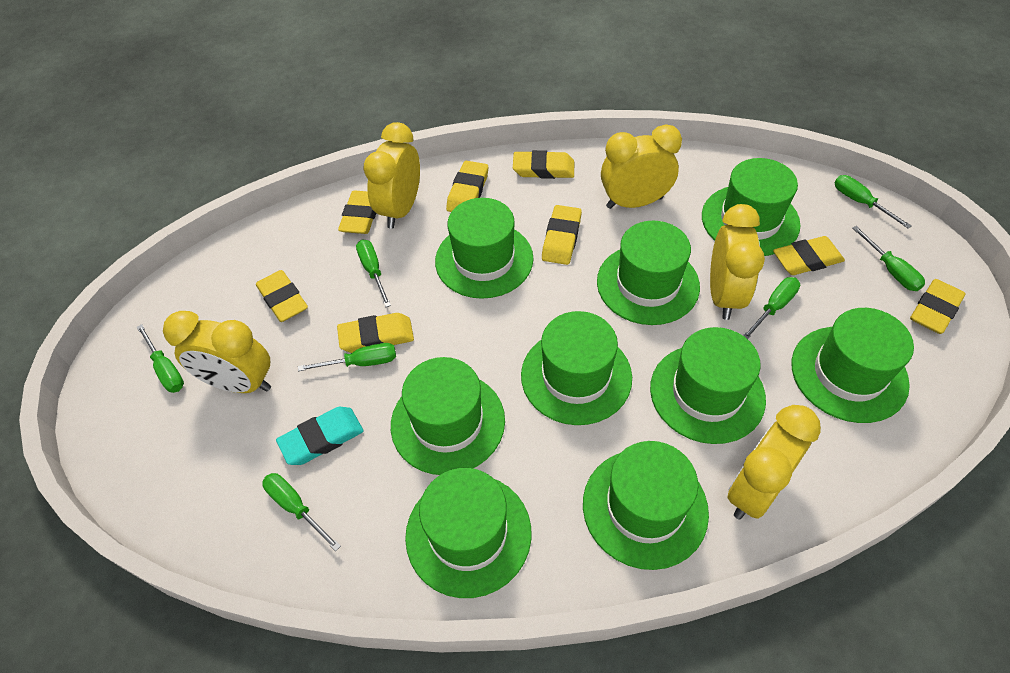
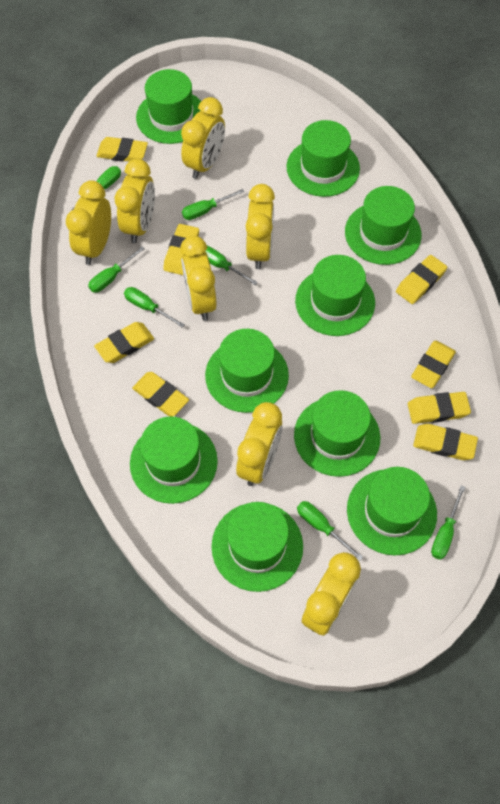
turquoise eraser: 1 -> 0
yellow clock: 5 -> 7

